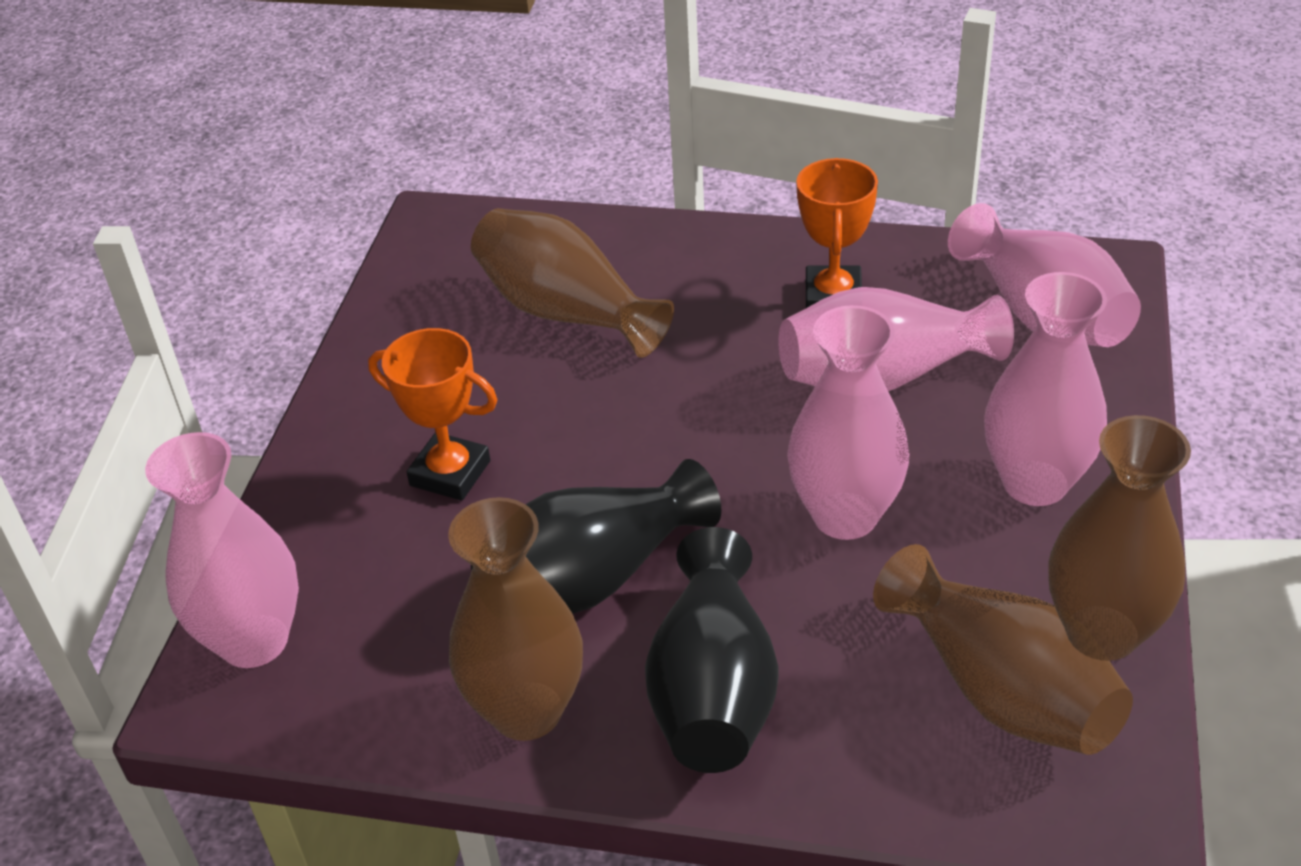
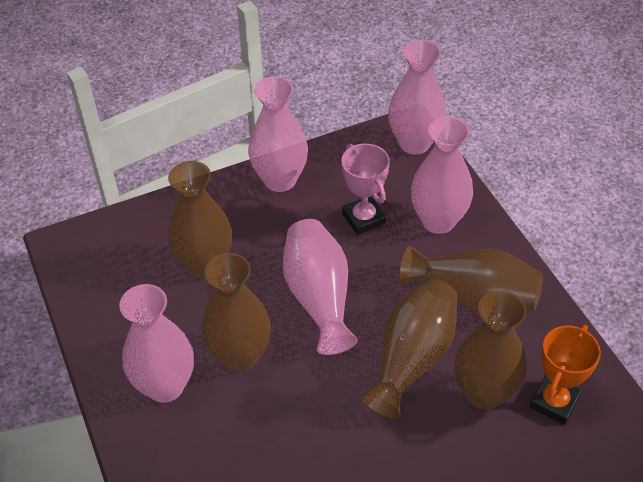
black vase: 2 -> 0
brown vase: 4 -> 5
orange trophy: 2 -> 1
pink trophy: 0 -> 1

